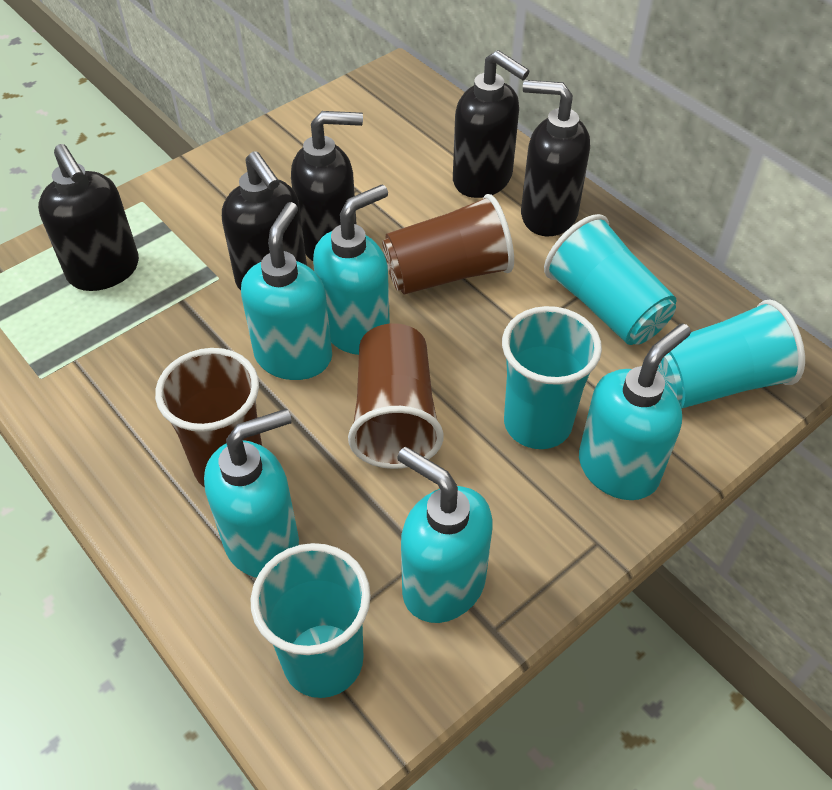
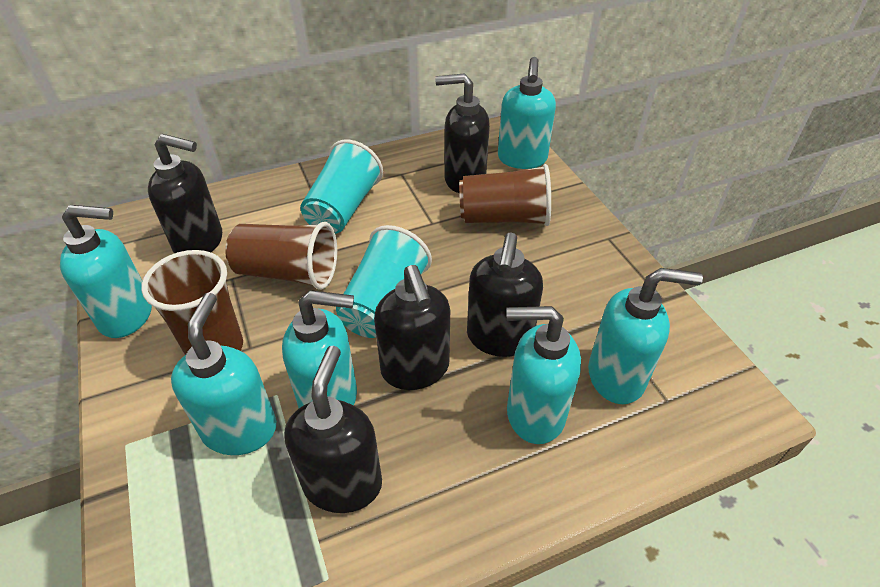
turquoise cup: 4 -> 2
turquoise soap dispenser: 5 -> 6

